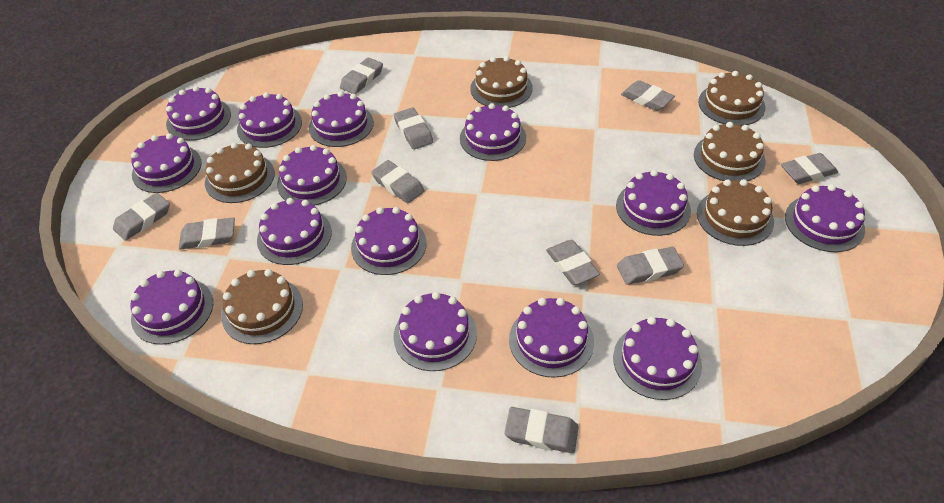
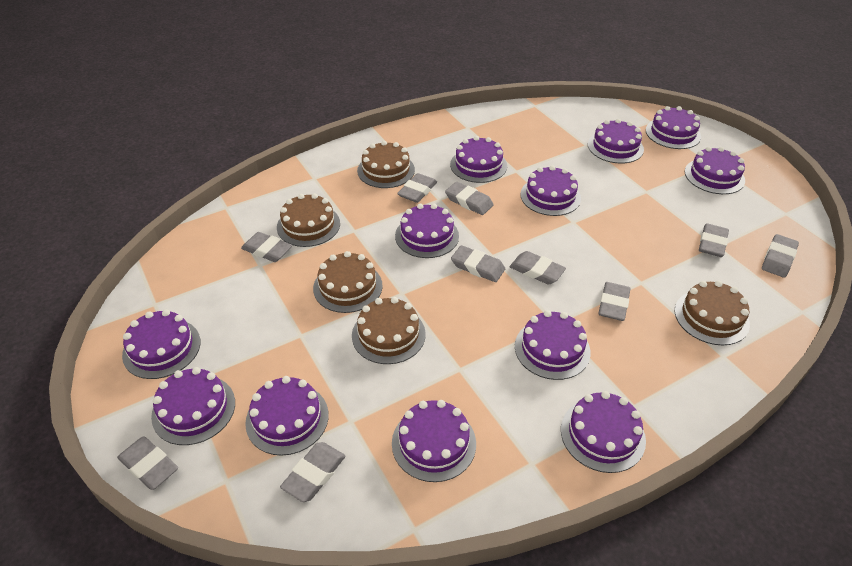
brown cake: 6 -> 5
purple cake: 14 -> 12

